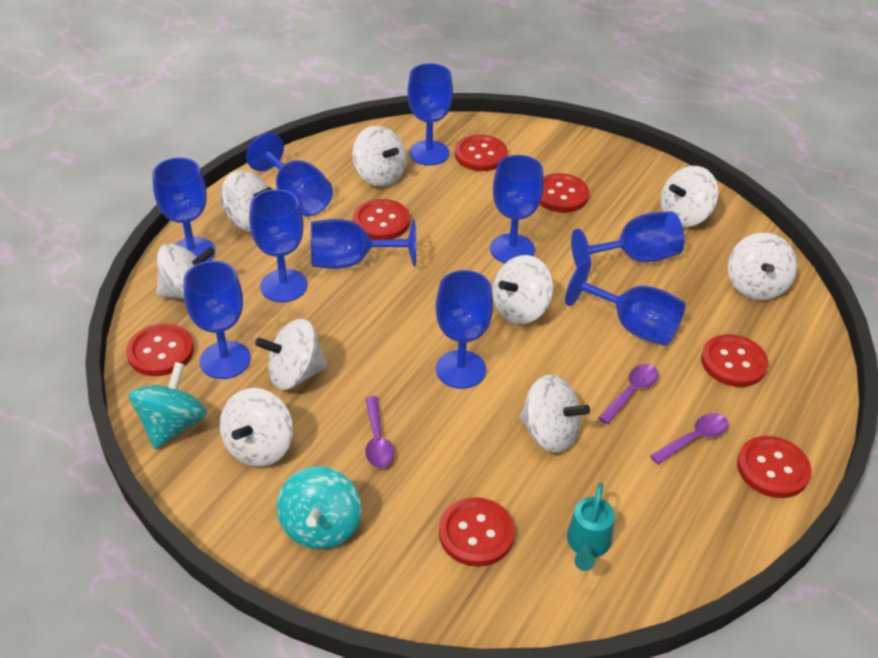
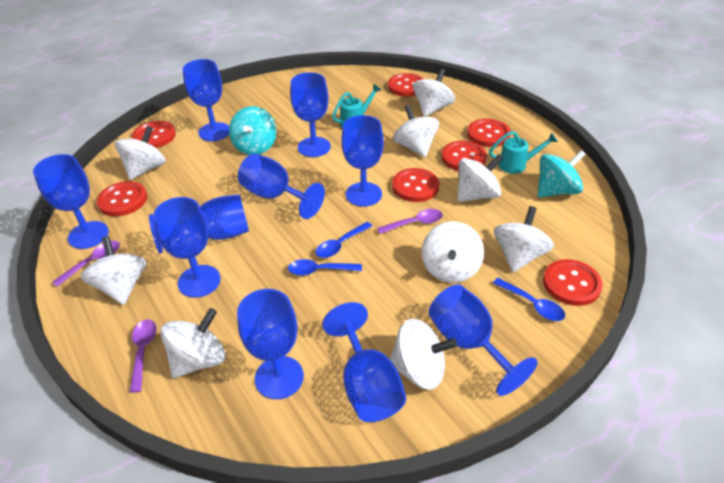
blue spoon: 0 -> 3
turquoise watering can: 1 -> 2

